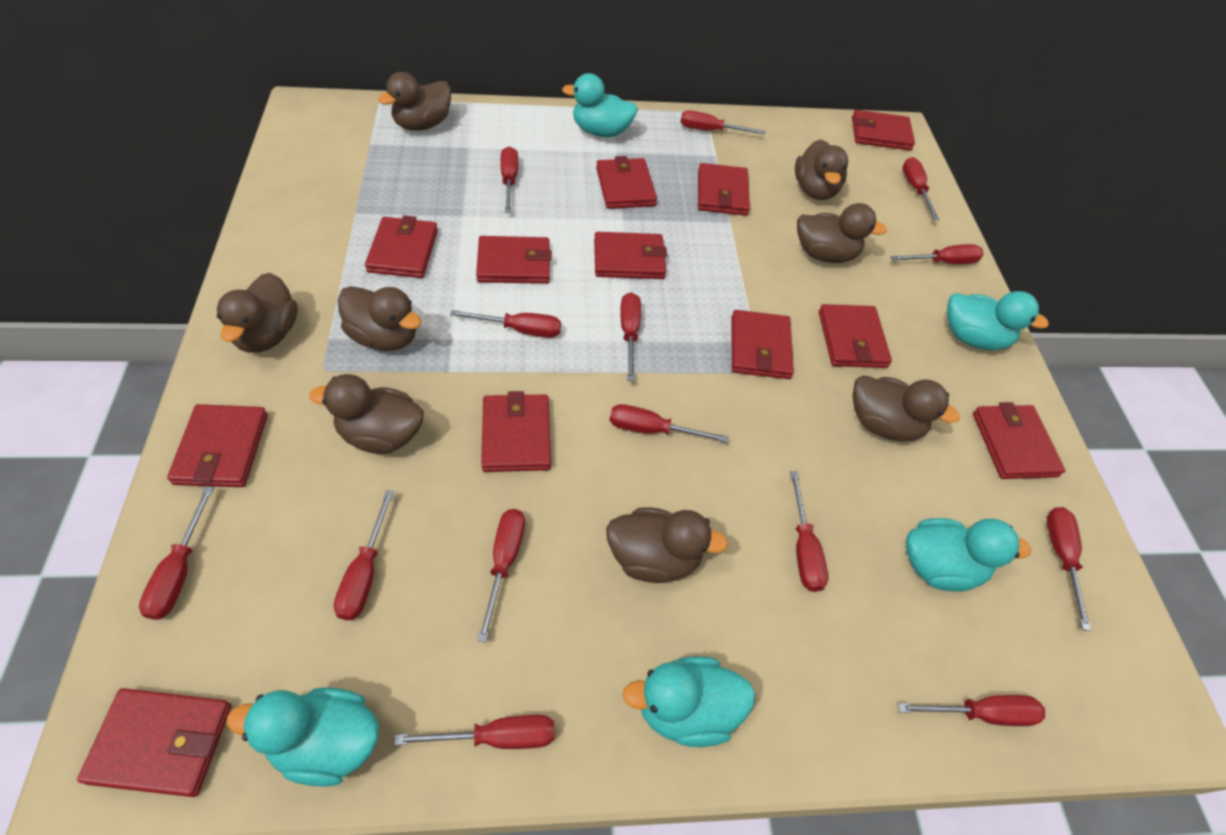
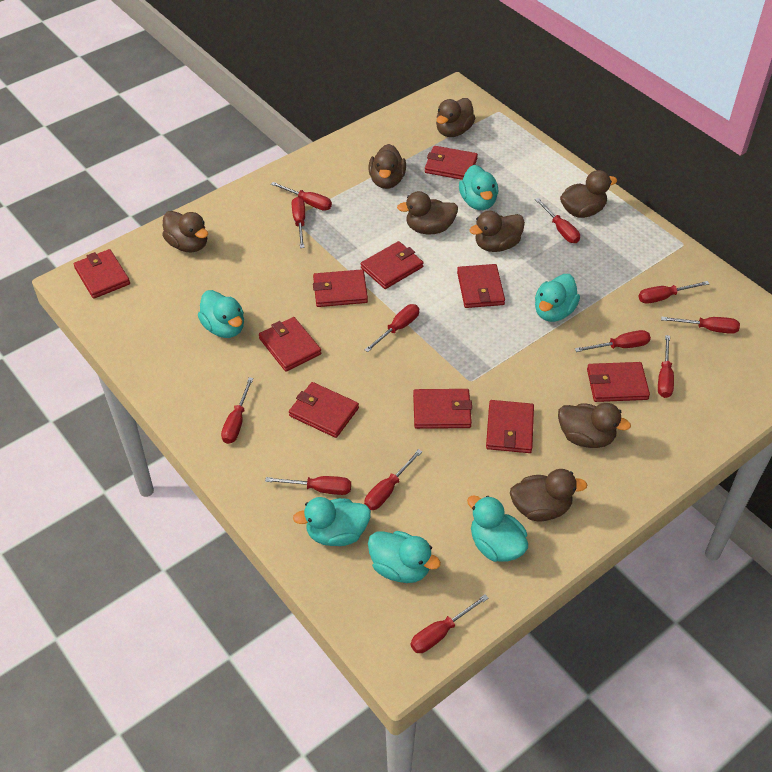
red screwdriver: 14 -> 12
red wallet: 12 -> 10
turquoise duck: 5 -> 6

